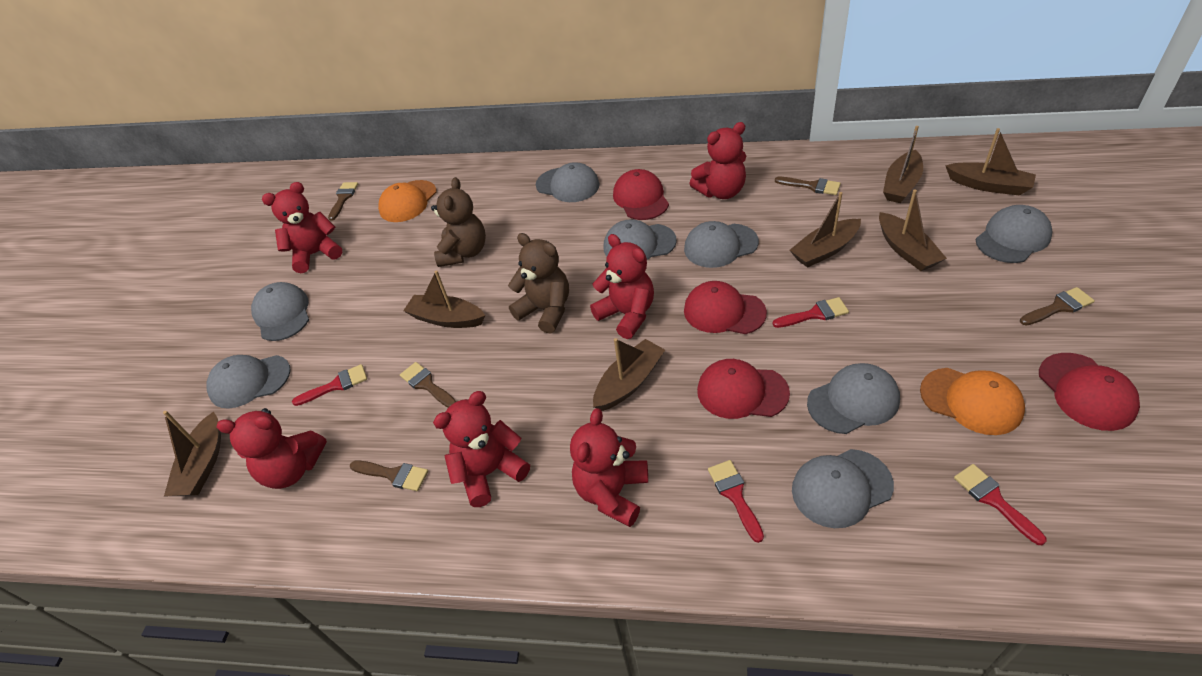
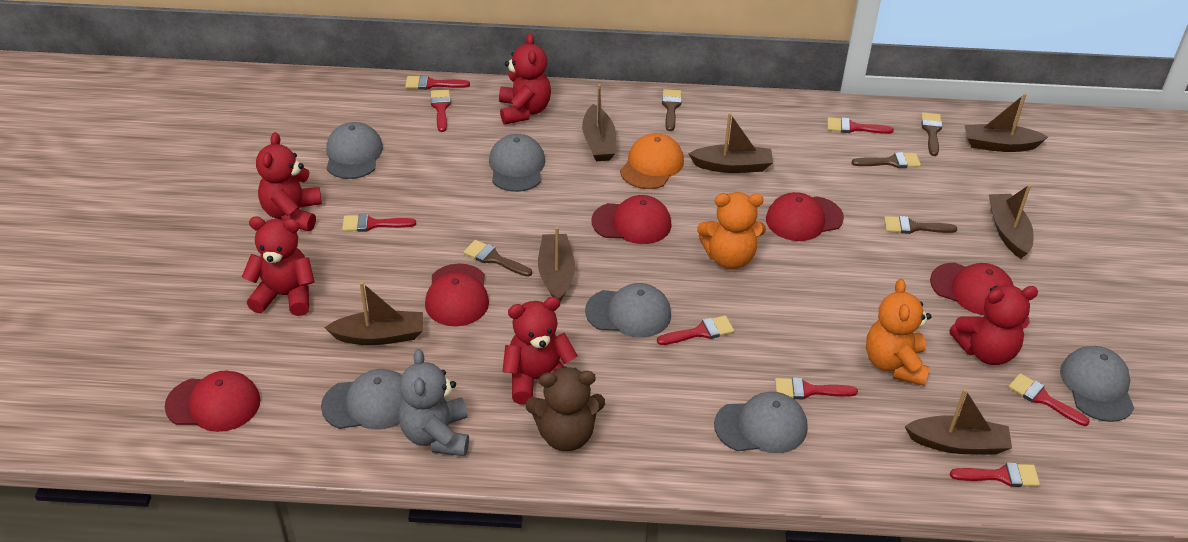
brown teddy bear: 2 -> 1
grey cap: 8 -> 6
grey teddy bear: 0 -> 1
orange cap: 2 -> 1
orange teddy bear: 0 -> 2
red brush: 4 -> 8
red cap: 4 -> 5
red teddy bear: 6 -> 5

